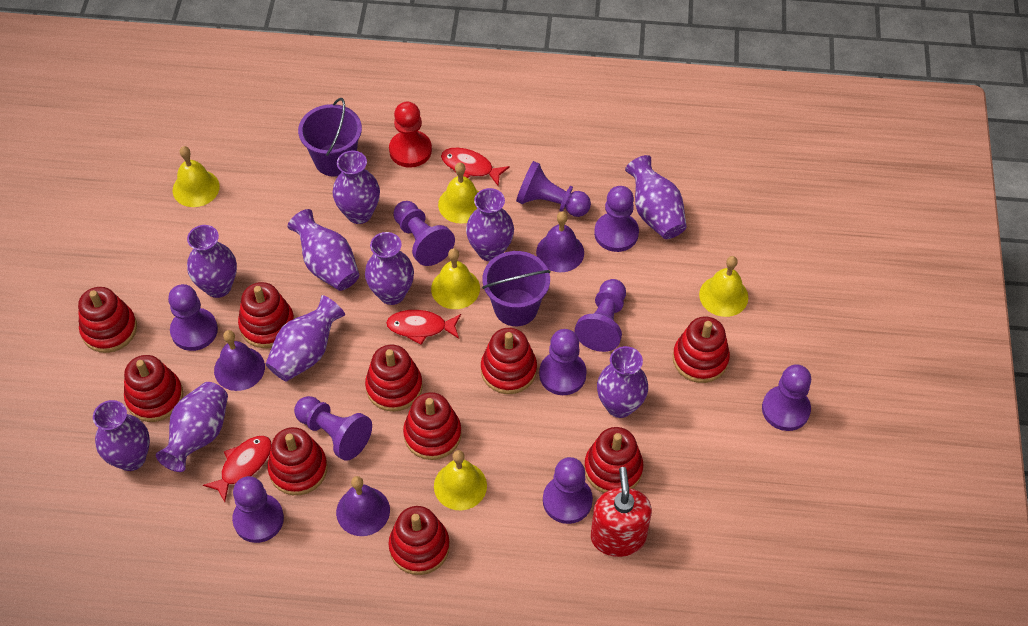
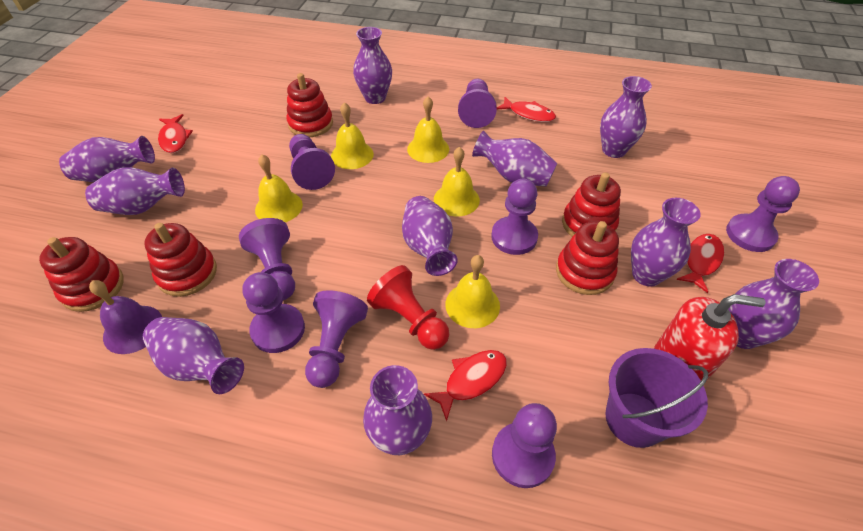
purple bell: 3 -> 1
purple bucket: 2 -> 1
purple pawn: 10 -> 8
red fish: 3 -> 4
red stacking toy: 10 -> 5

